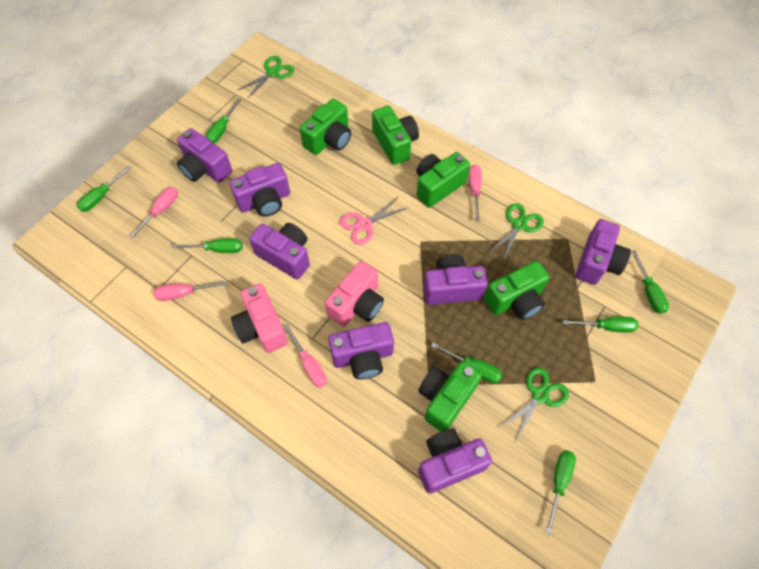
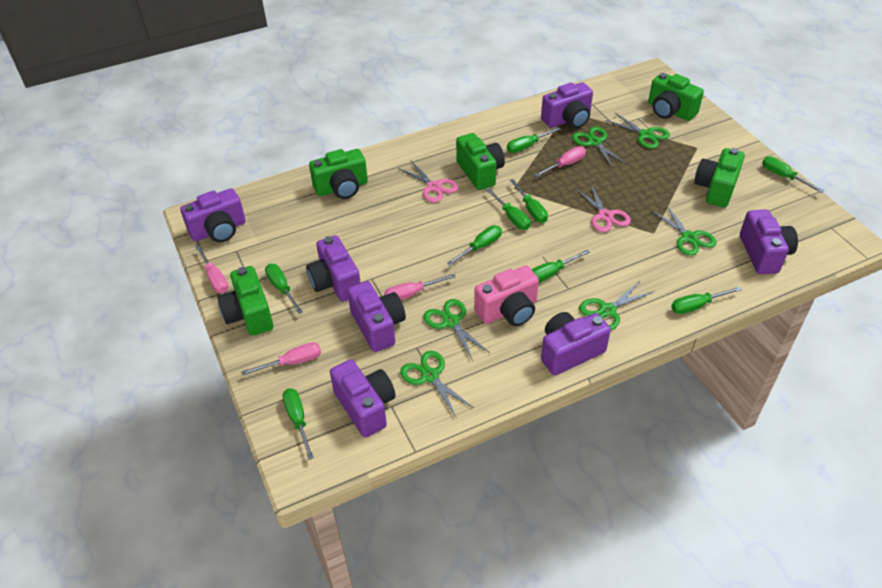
green scissors: 3 -> 6
green screwdriver: 7 -> 9
pink camera: 2 -> 1
pink scissors: 1 -> 2

